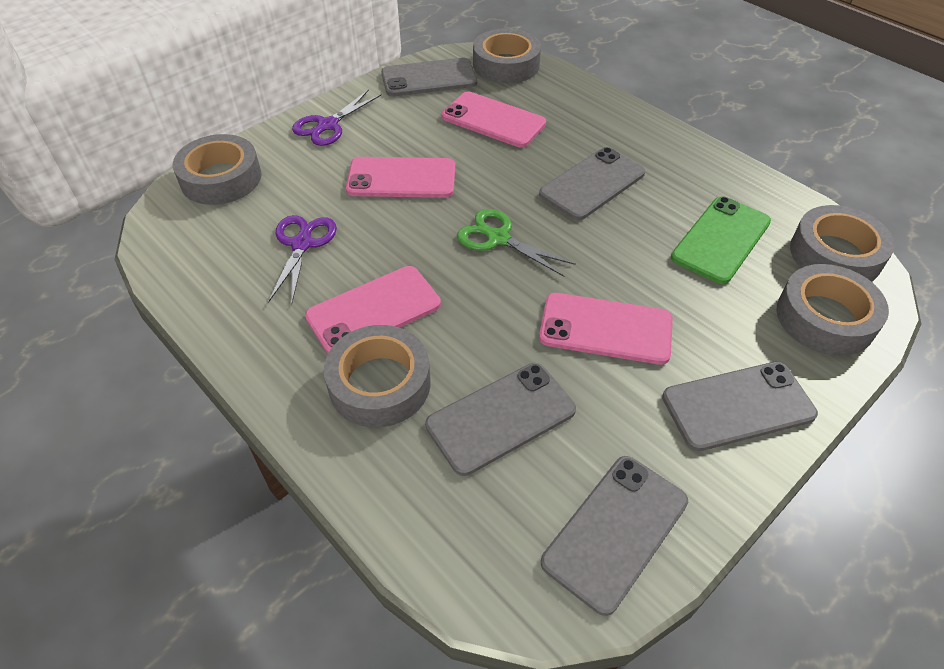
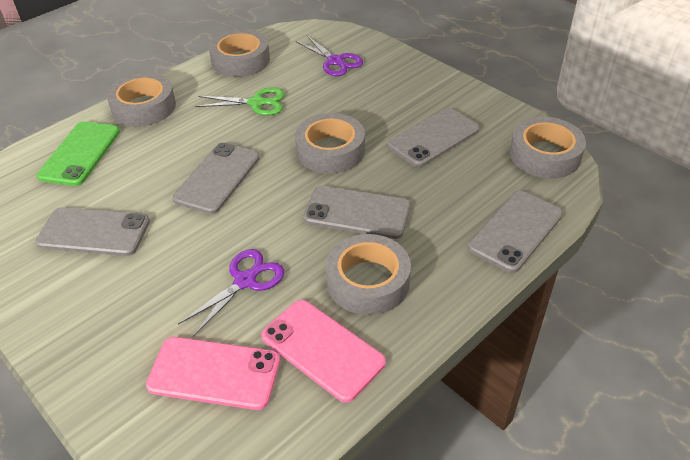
pink phone: 4 -> 2

